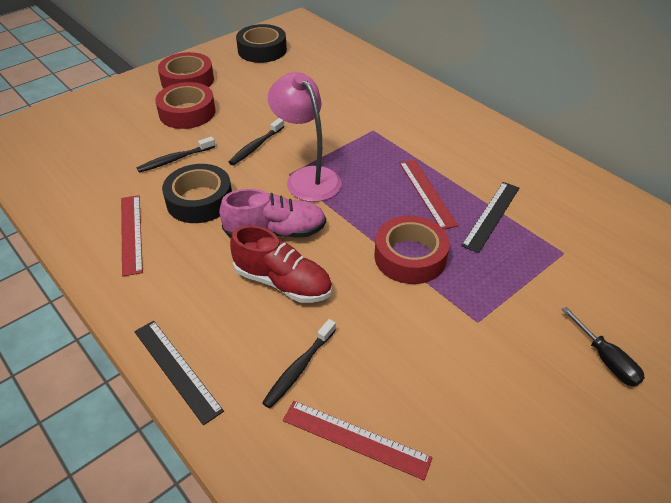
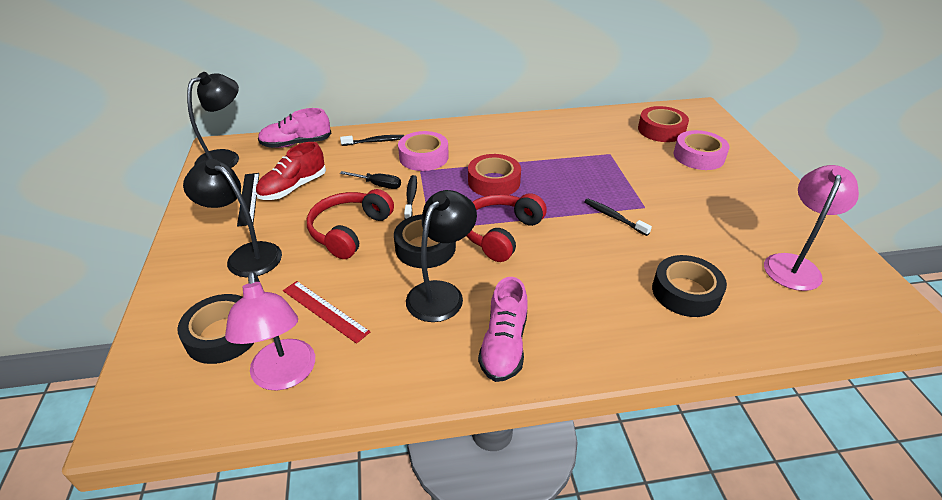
black lamp: 0 -> 3
black ruler: 2 -> 1
black tape: 2 -> 3
pink lamp: 1 -> 2
pink shoe: 1 -> 2
pink tape: 0 -> 2
red headphones: 0 -> 2
red ruler: 3 -> 1
red tape: 3 -> 2

